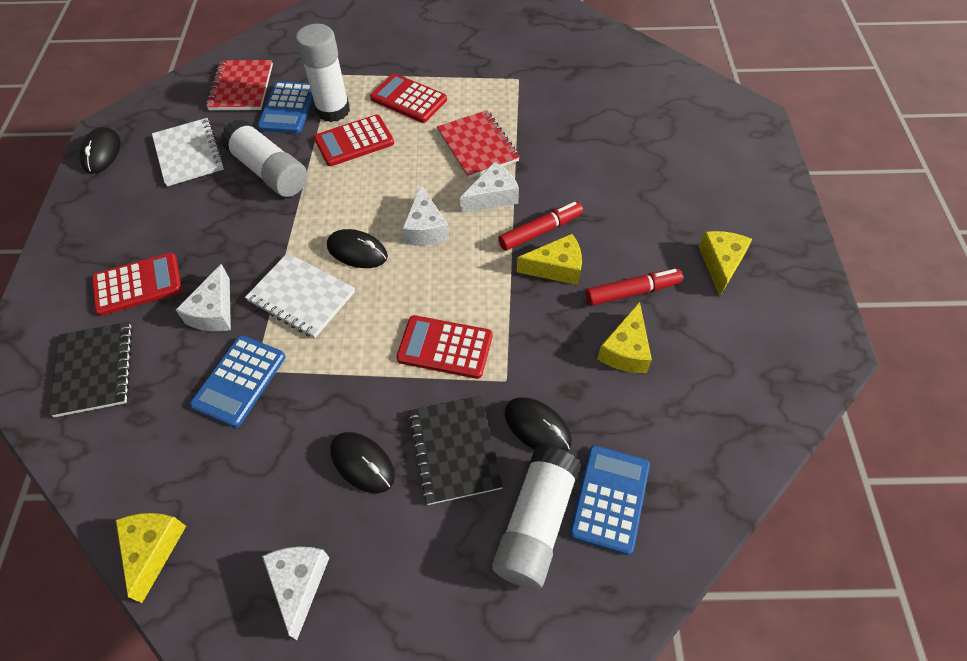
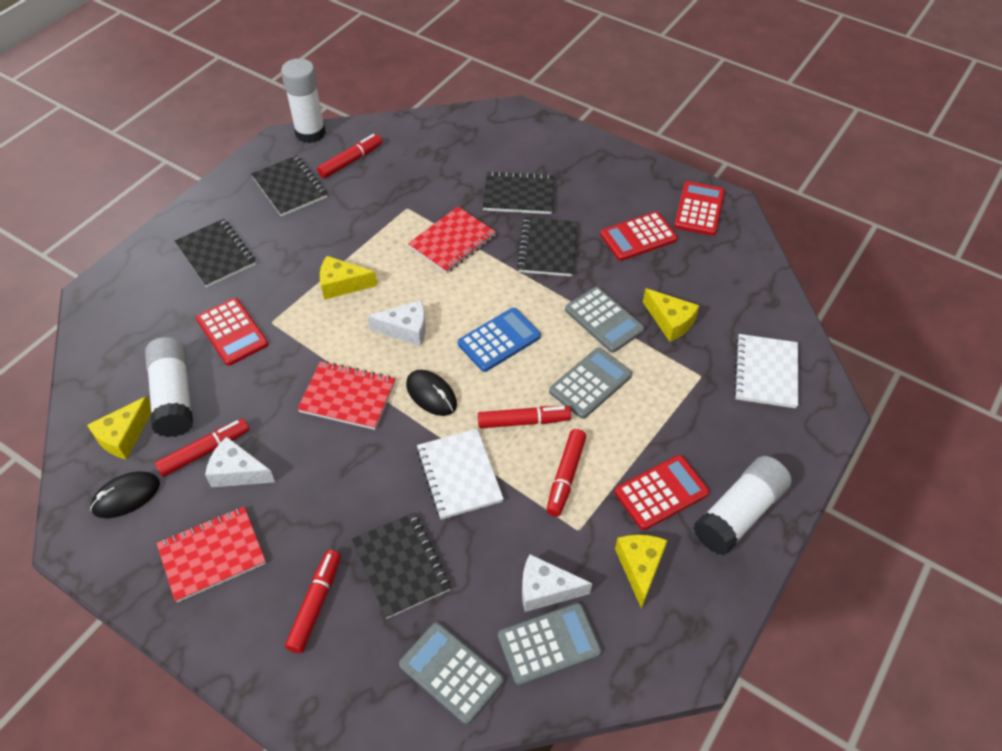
black mouse: 4 -> 2
black notebook: 2 -> 5
blue calculator: 3 -> 1
grey calculator: 0 -> 4
red marker: 2 -> 5
red notebook: 2 -> 3
white cheese: 4 -> 3

